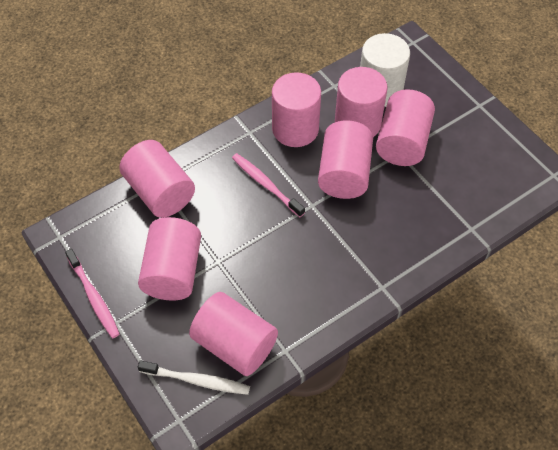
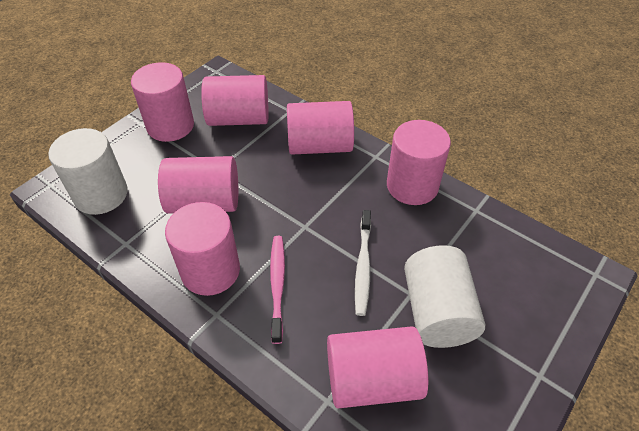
pink toothbrush: 2 -> 1
white cylinder: 1 -> 2

